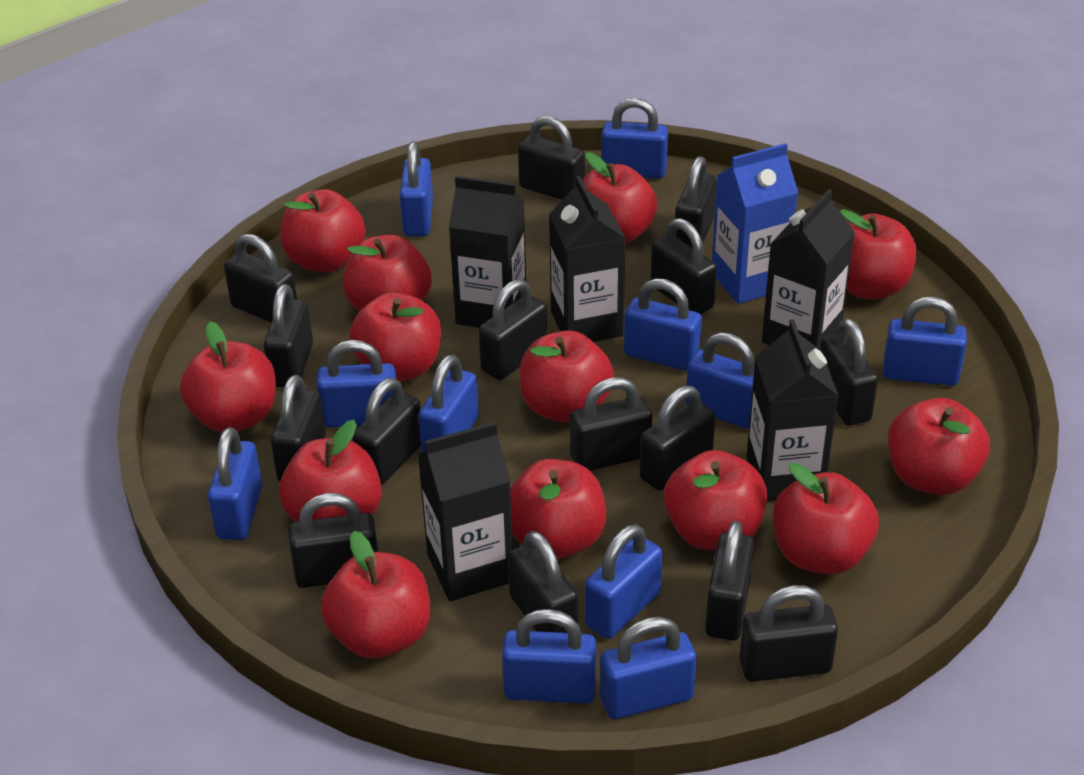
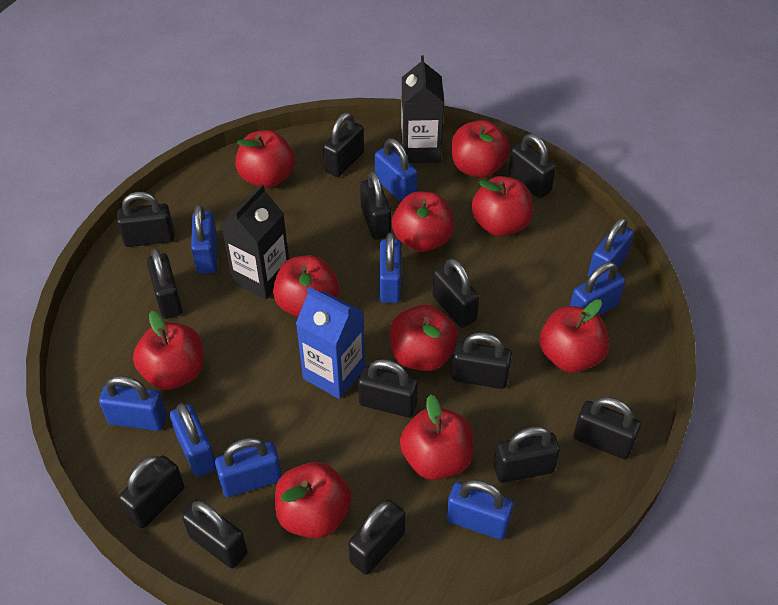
black carton: 5 -> 2
black padlock: 15 -> 13
blue padlock: 11 -> 9
red apple: 13 -> 10

